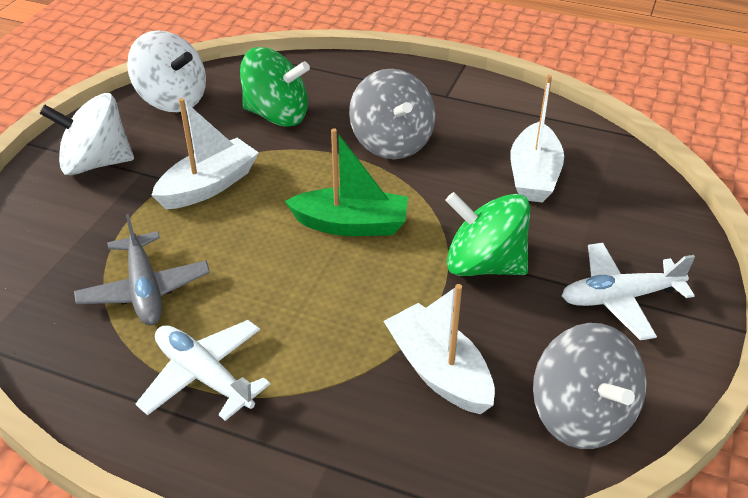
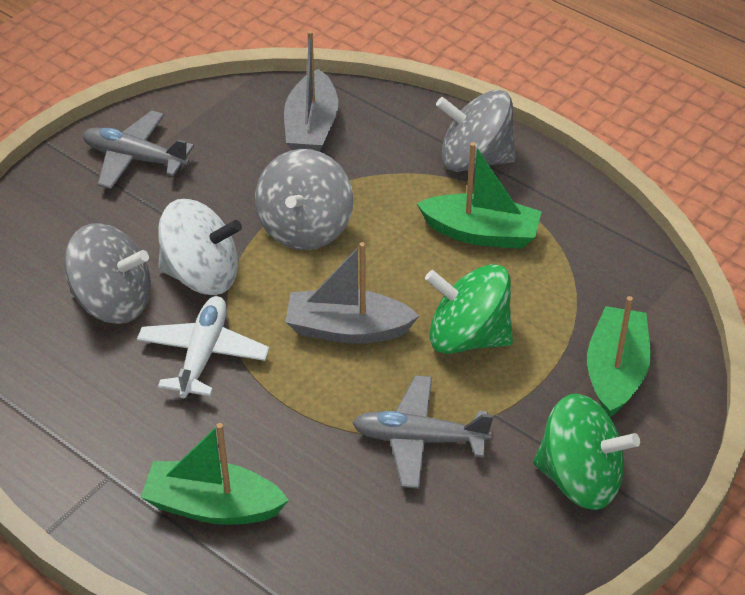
green boat: 1 -> 3
grey boat: 0 -> 2
grey plane: 1 -> 2
grey spinning top: 2 -> 3
white boat: 3 -> 0
white plane: 2 -> 1
white spinning top: 2 -> 1

